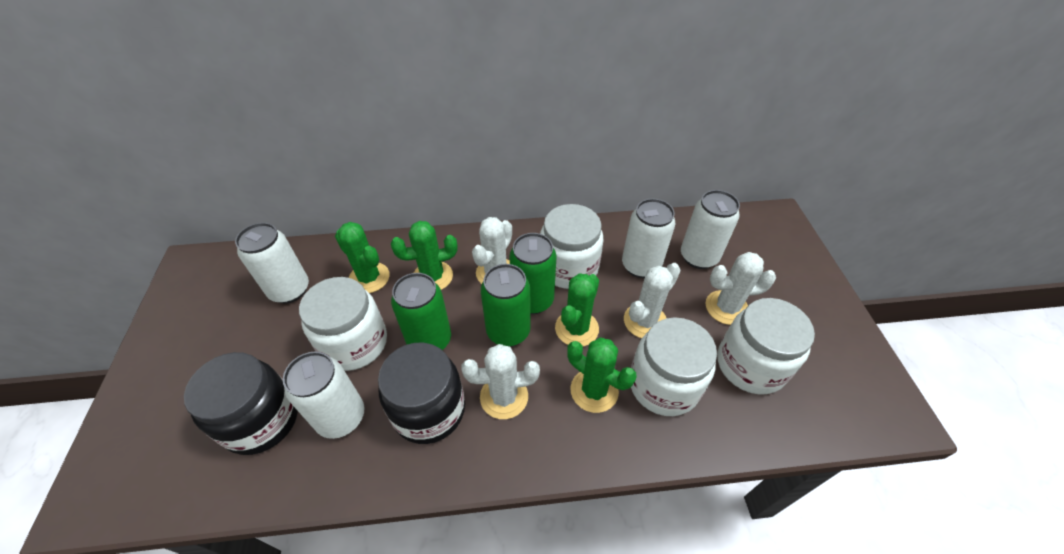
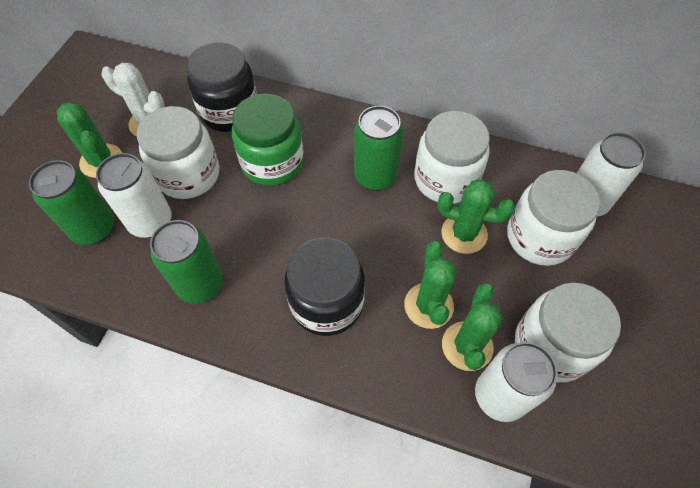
green jar: 0 -> 1
white cactus: 4 -> 1
white can: 4 -> 3

